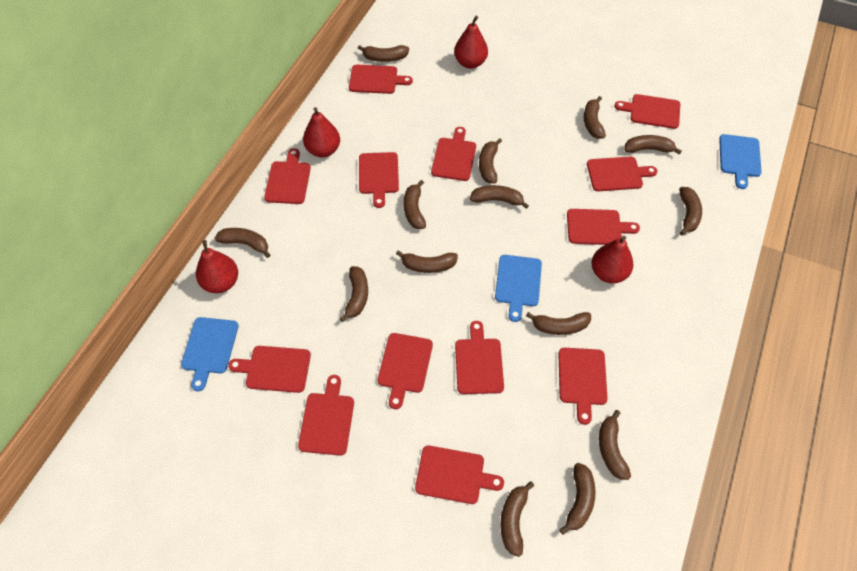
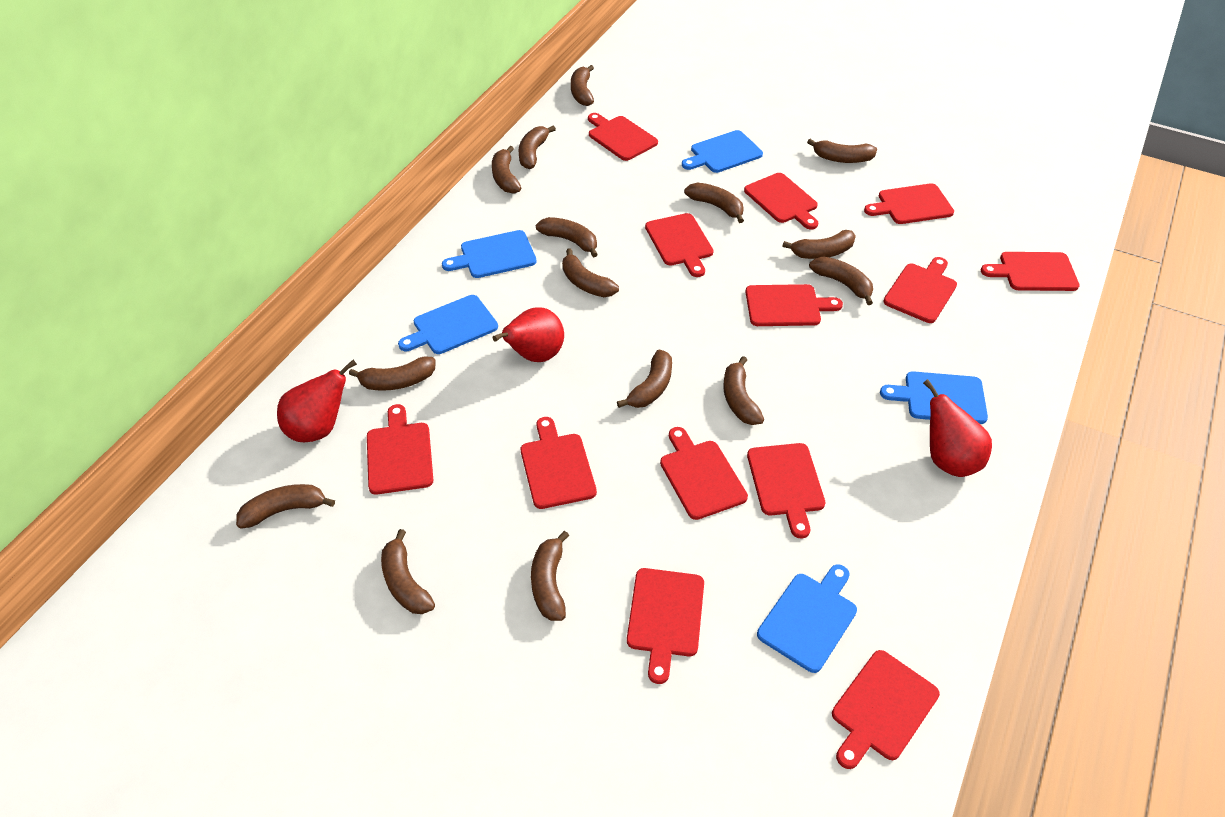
blue cutting board: 3 -> 5
brown banana: 14 -> 15
red pear: 4 -> 3

